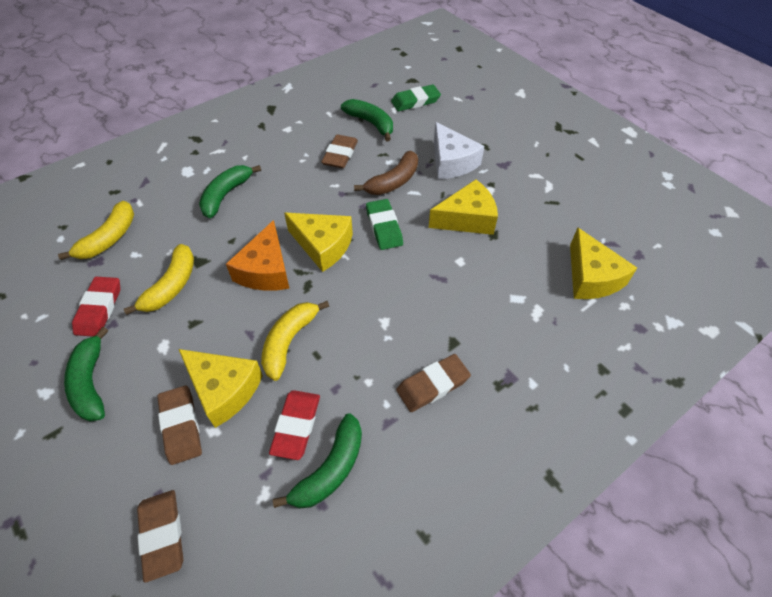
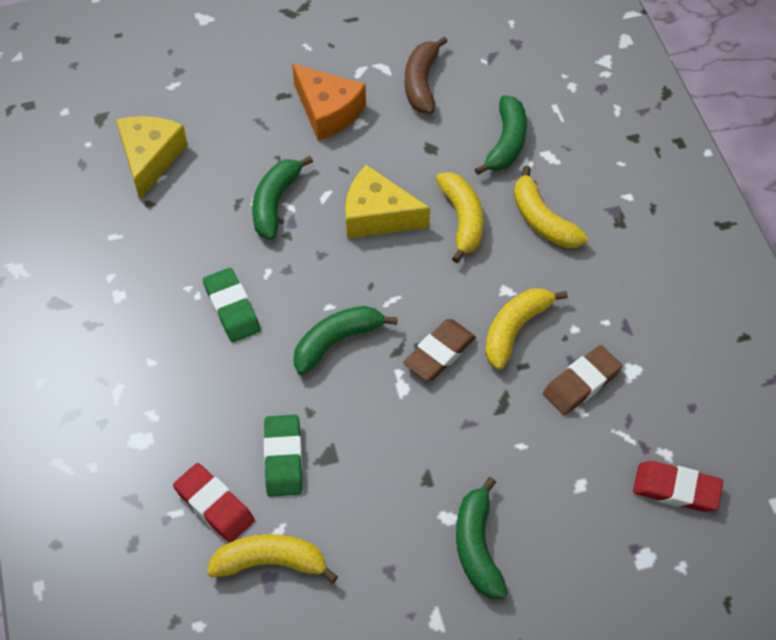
brown eraser: 4 -> 2
white cheese: 1 -> 0
yellow banana: 3 -> 4
yellow cheese: 4 -> 2

